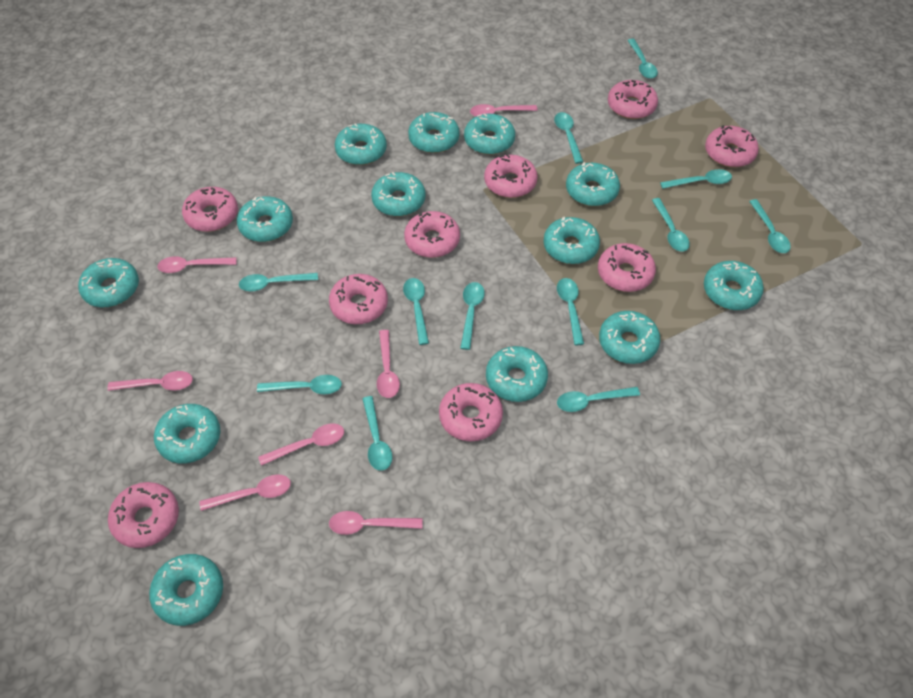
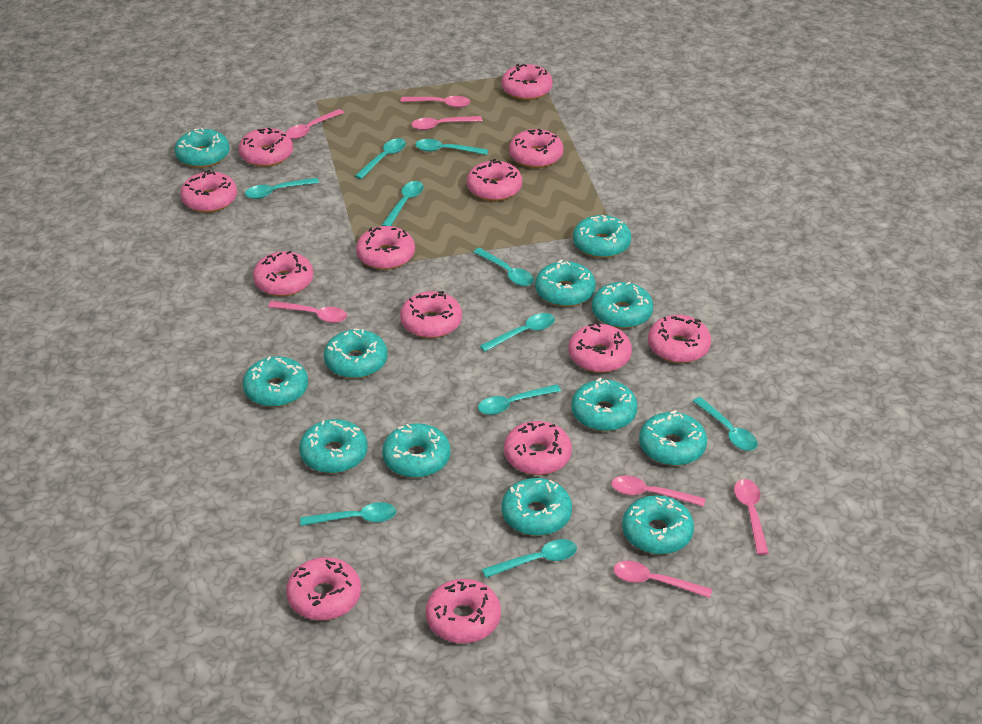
pink donut: 9 -> 13
turquoise donut: 13 -> 12
turquoise spoon: 12 -> 10

